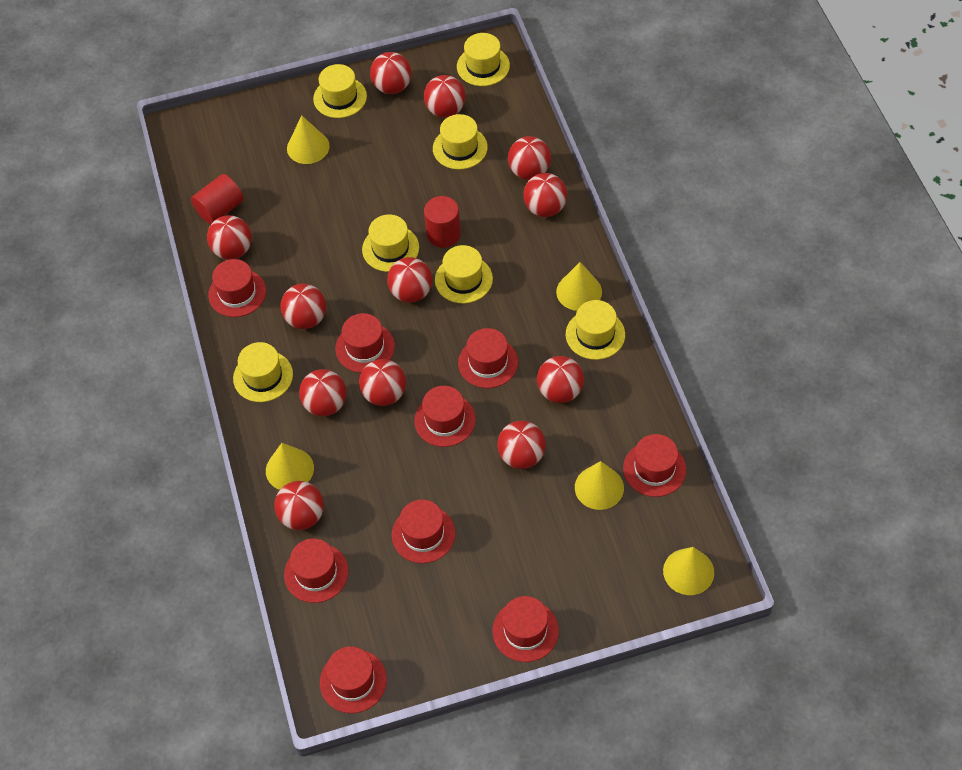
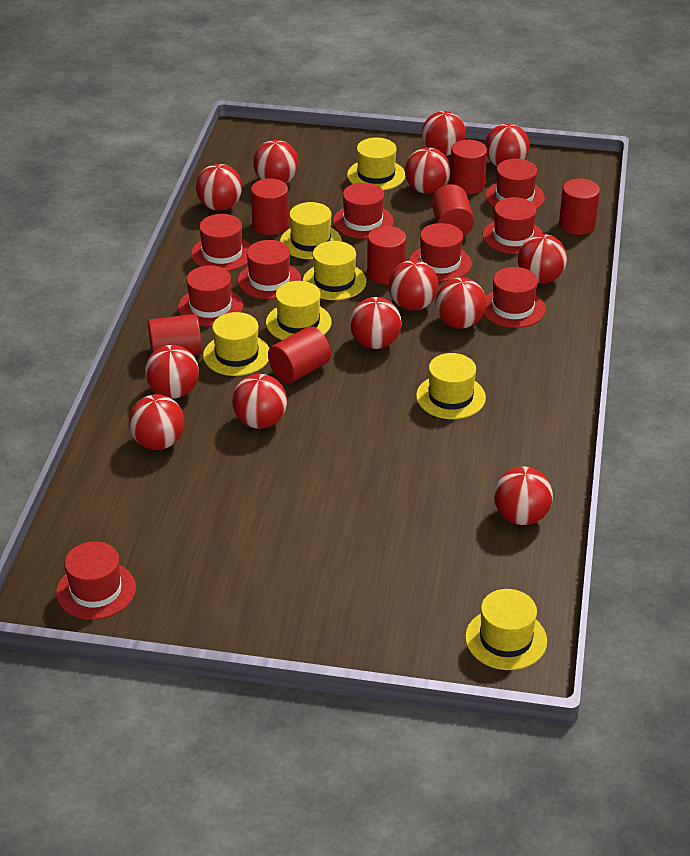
red ball: 12 -> 13
red cylinder: 2 -> 7
yellow cone: 5 -> 0

